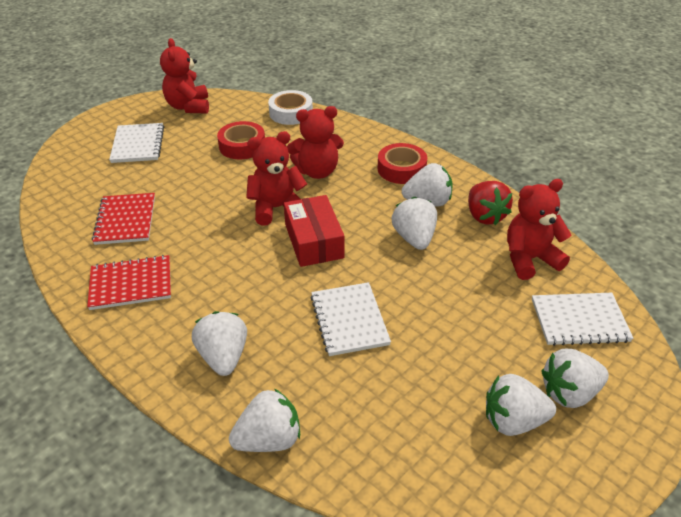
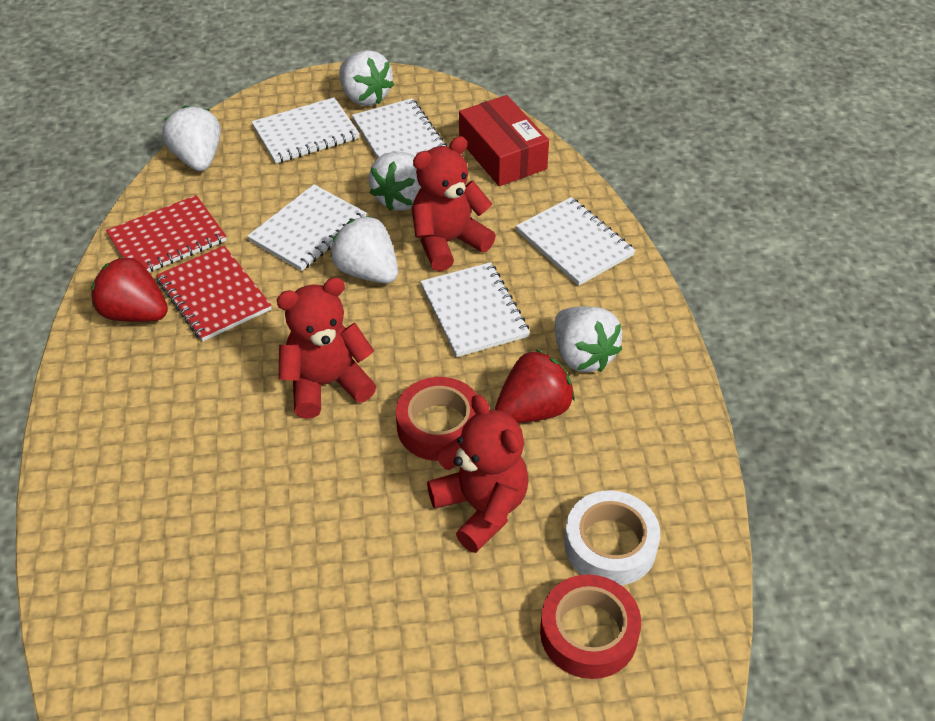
red strawberry: 1 -> 2
red teddy bear: 4 -> 3
white notebook: 3 -> 5
white strawberry: 6 -> 5

